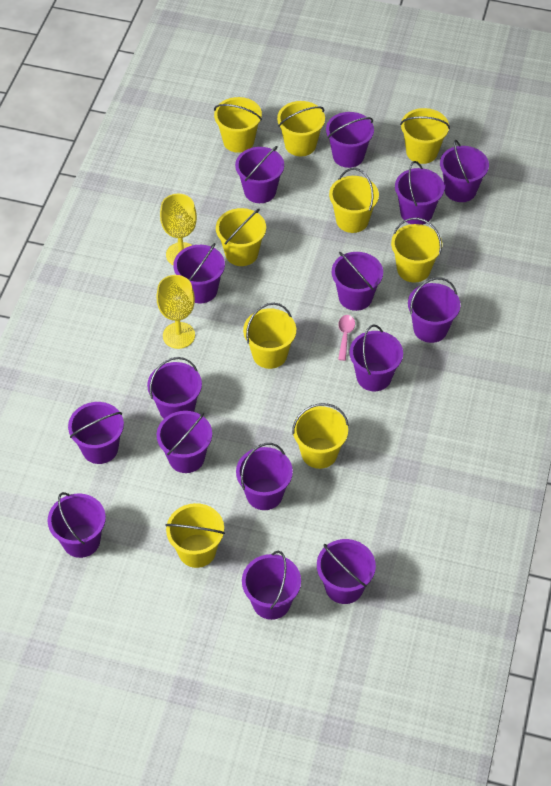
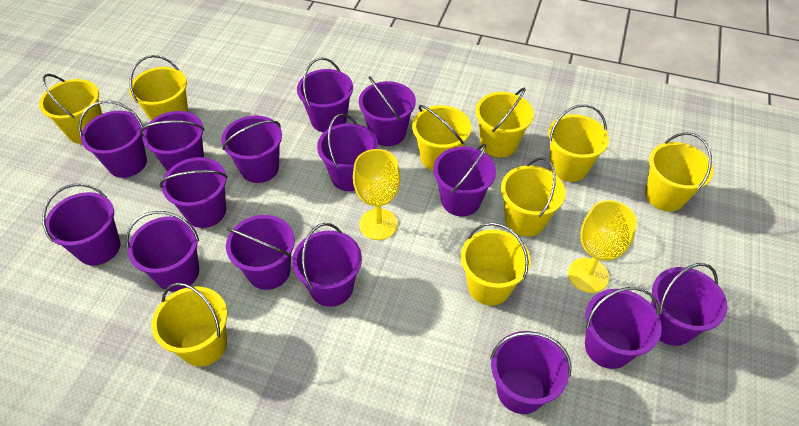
pink spoon: 1 -> 0

